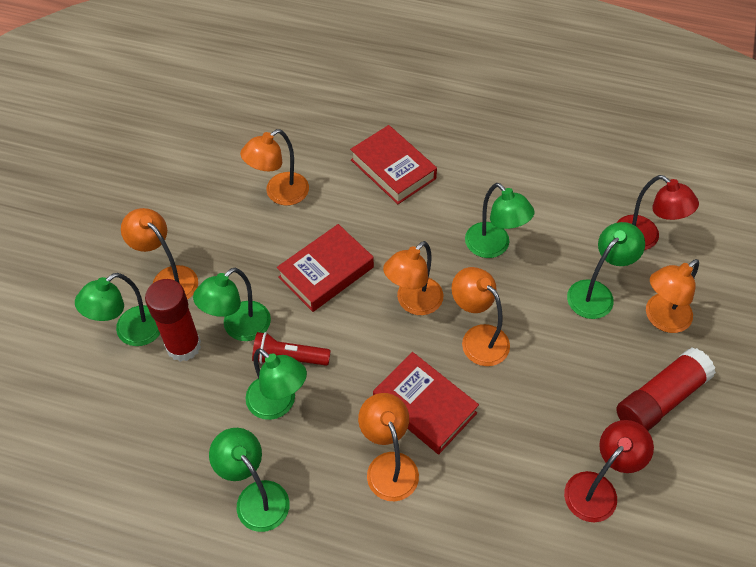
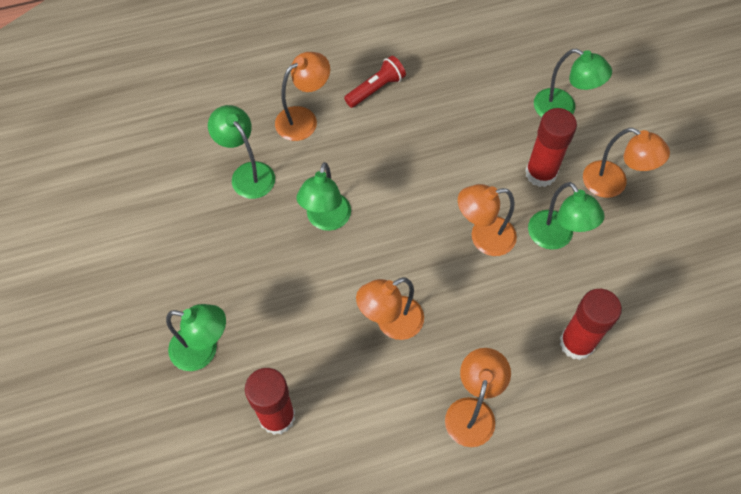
green lamp: 6 -> 5
orange lamp: 6 -> 5
red book: 3 -> 0
red glue stick: 2 -> 3
red lamp: 2 -> 0

